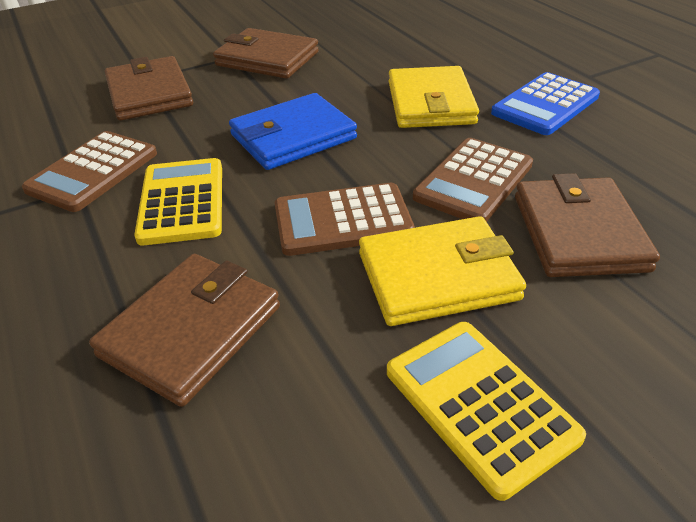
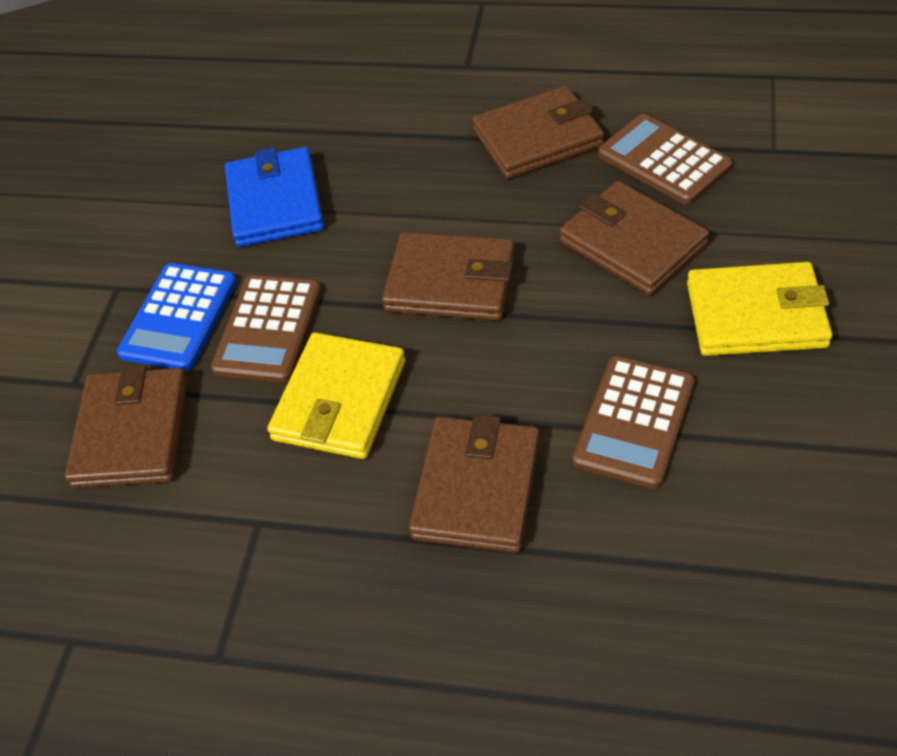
brown wallet: 4 -> 5
yellow calculator: 2 -> 0

